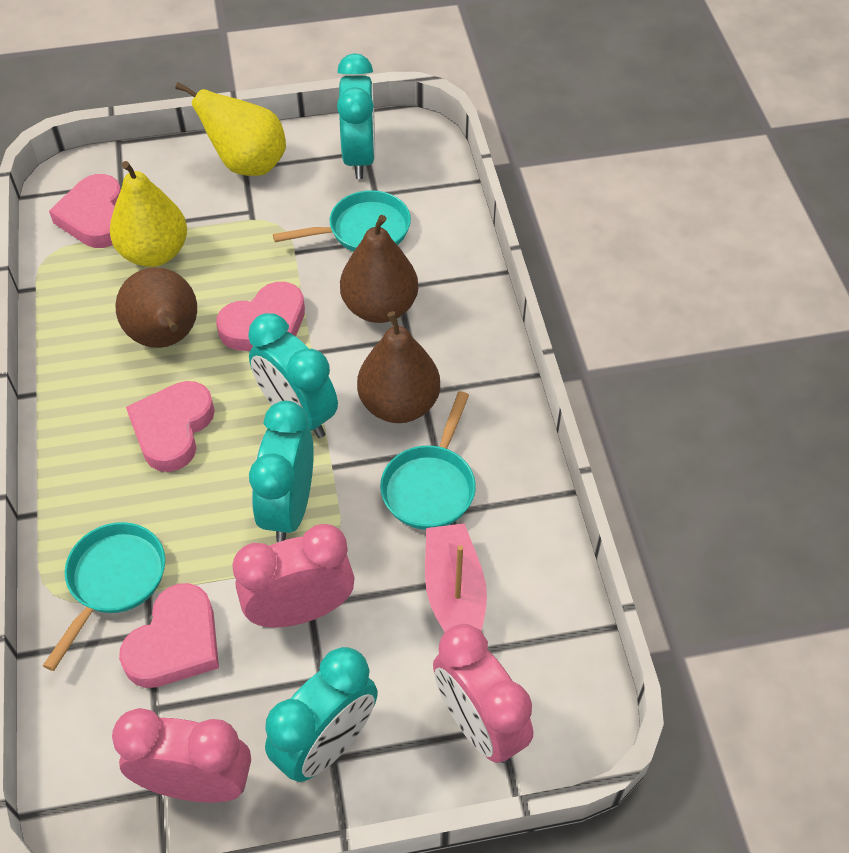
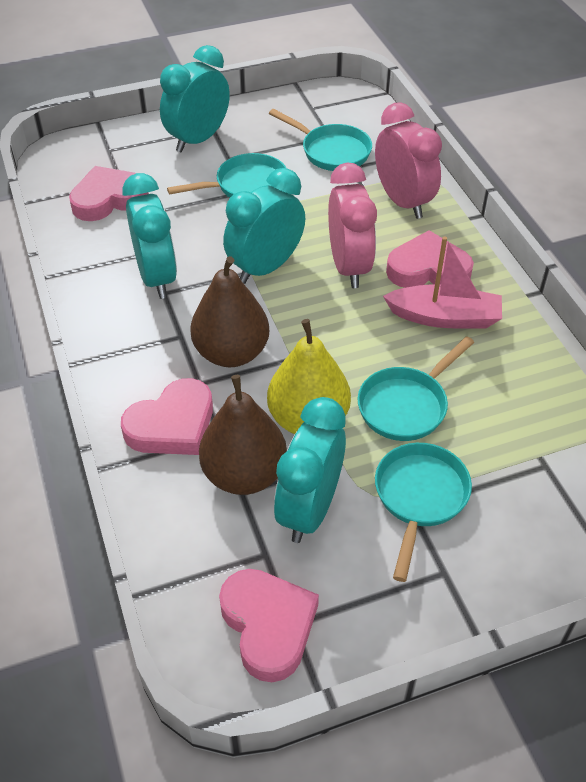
brown pear: 3 -> 2
pink clock: 3 -> 2
turquoise pan: 3 -> 4
yellow pear: 2 -> 1

